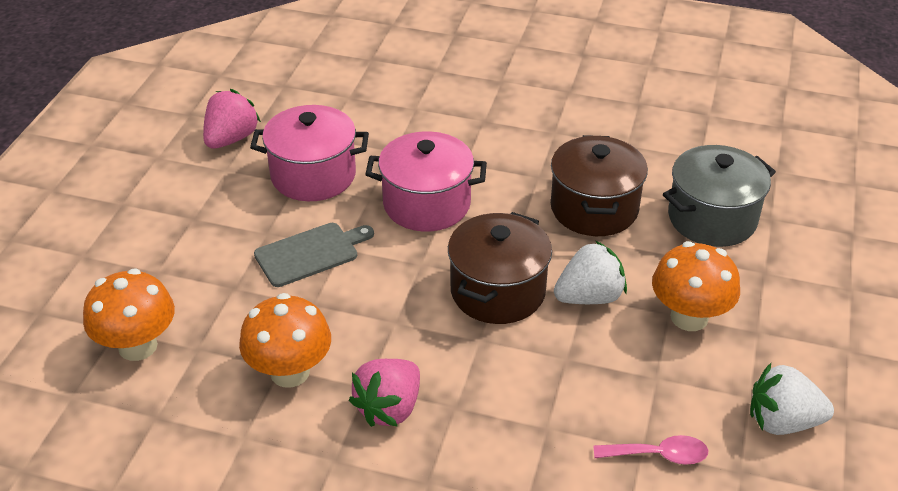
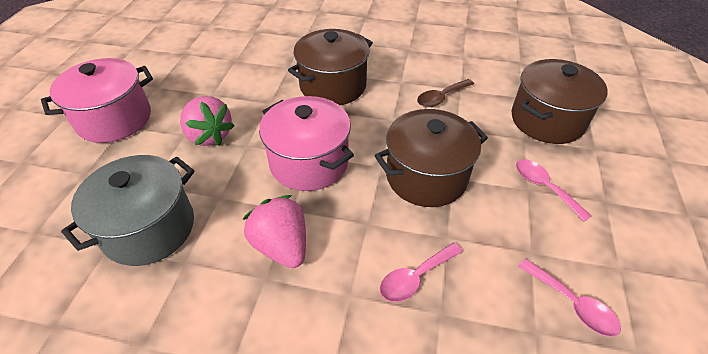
brown pot: 2 -> 3
brown spoon: 0 -> 1
grey cutting board: 1 -> 0
orange mushroom: 3 -> 0
pink spoon: 1 -> 3
white strawberry: 2 -> 0

